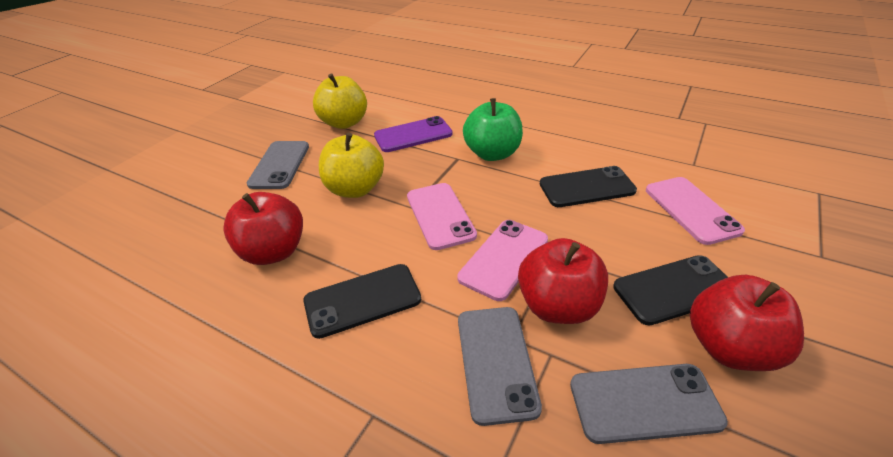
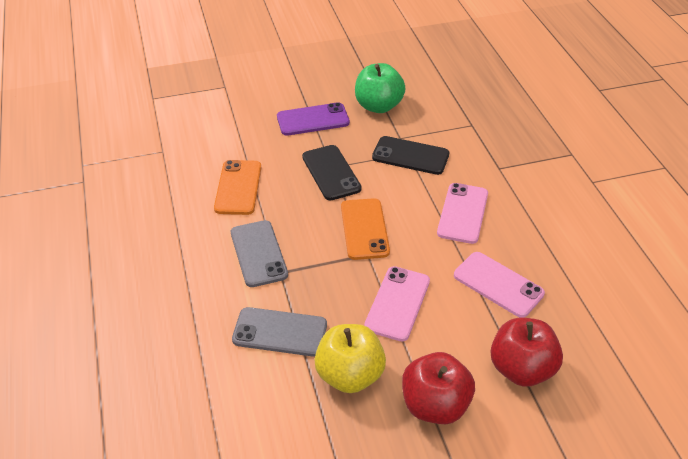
black phone: 3 -> 2
grey phone: 3 -> 2
orange phone: 0 -> 2
red apple: 3 -> 2
yellow apple: 2 -> 1

